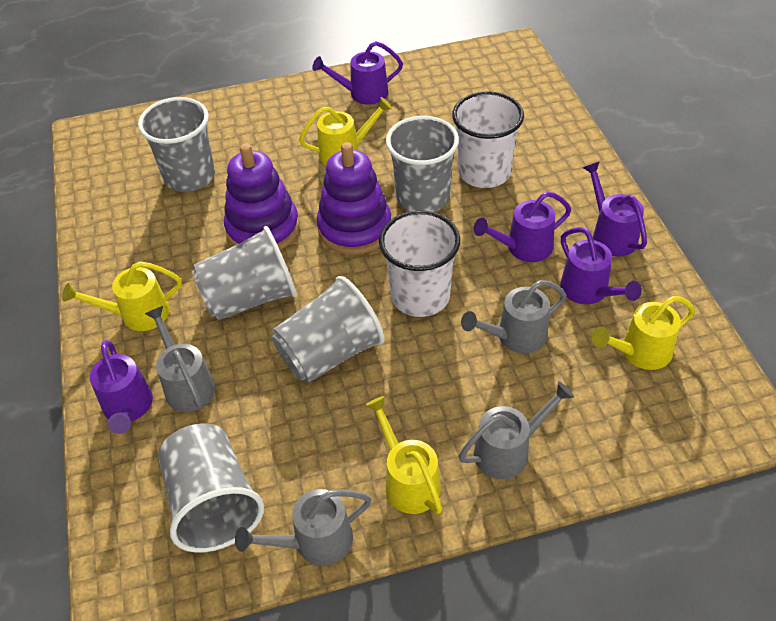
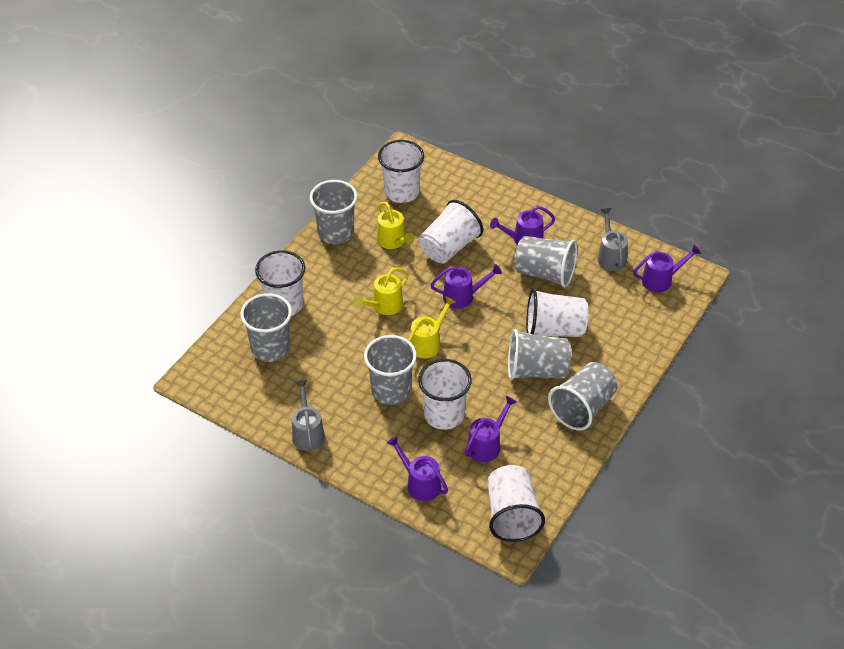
grey cup: 5 -> 6
grey watering can: 4 -> 2
purple stacking toy: 2 -> 0
white cup: 2 -> 6
yellow watering can: 4 -> 3

